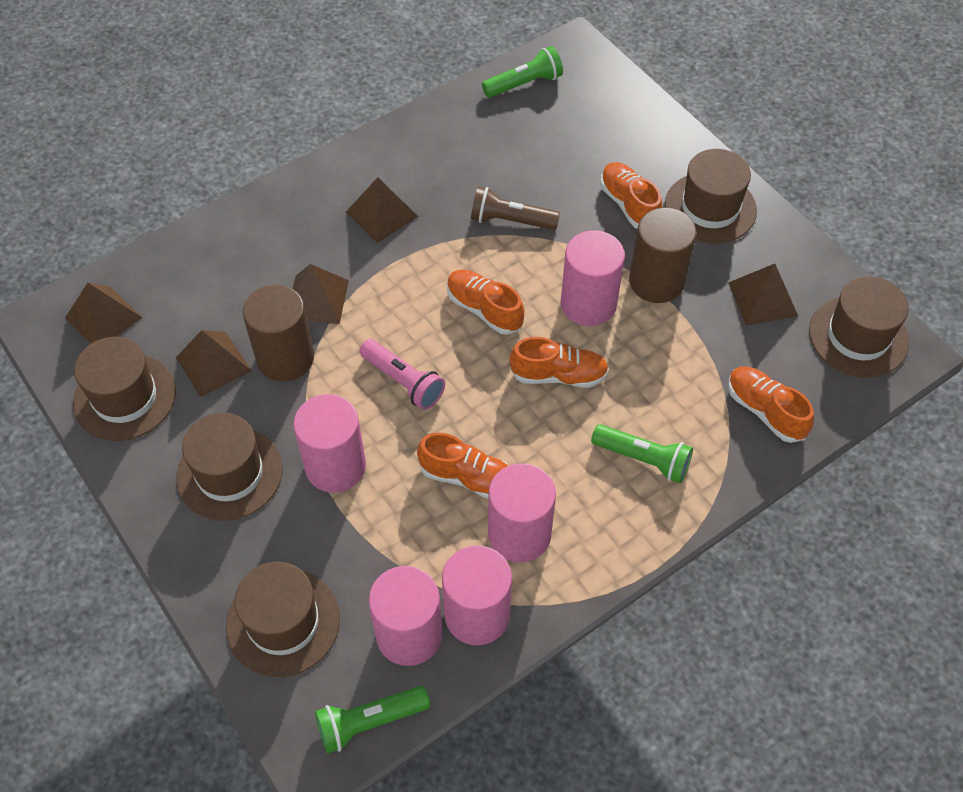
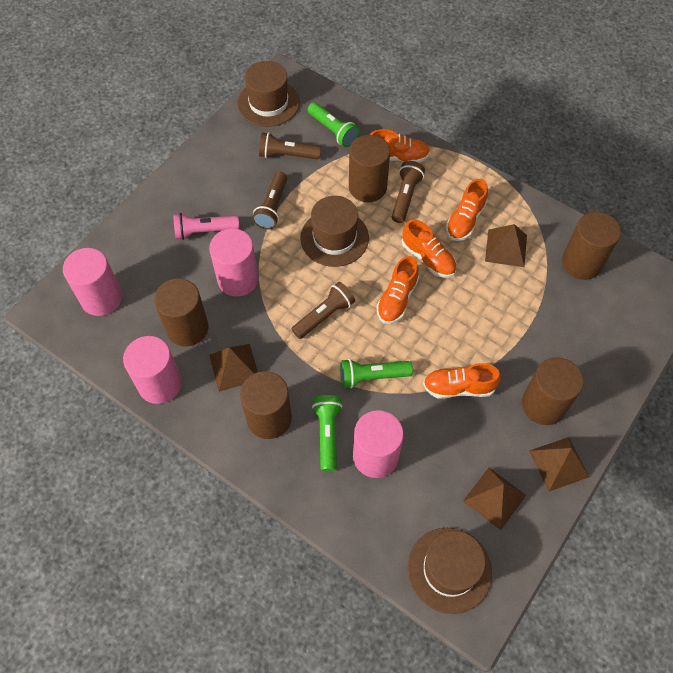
brown cylinder: 2 -> 5
brown flashlight: 1 -> 4
brown hat: 5 -> 3
brown pyramid: 5 -> 4
pink cylinder: 5 -> 4

